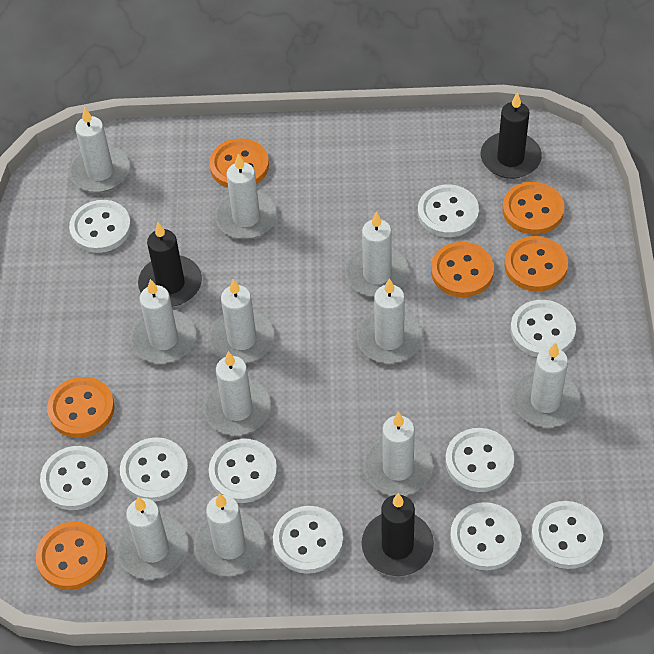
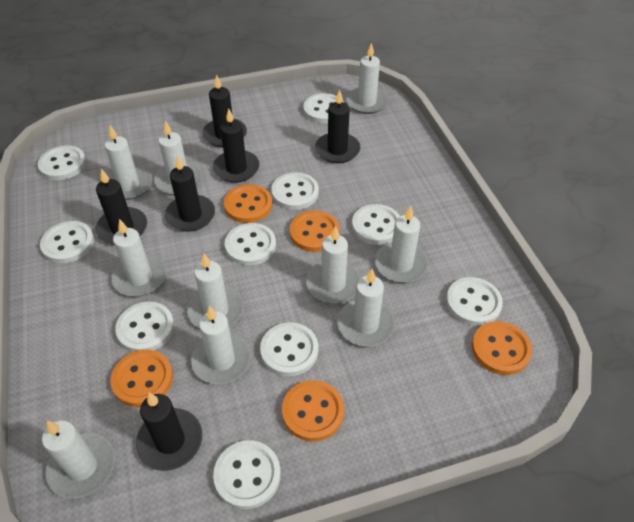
black candle: 3 -> 6
orange button: 6 -> 5
white candle: 11 -> 10

